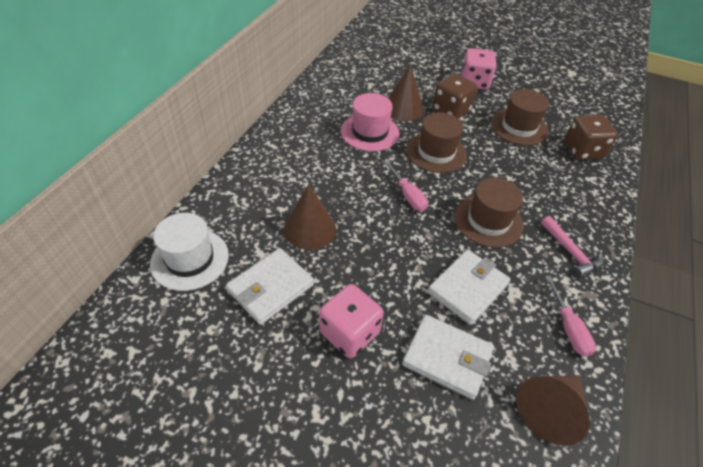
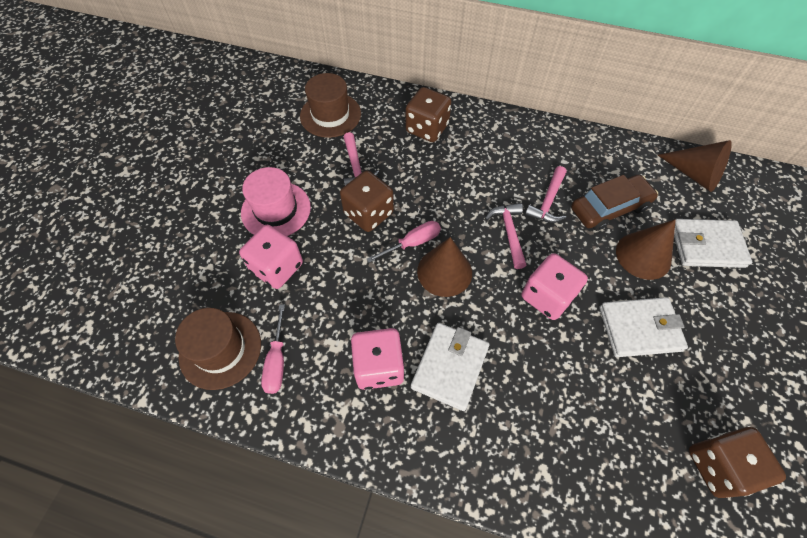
brown car: 0 -> 1
brown dice: 2 -> 3
brown hat: 3 -> 2
pink dice: 2 -> 3
pink hammer: 1 -> 3
white hat: 1 -> 0

